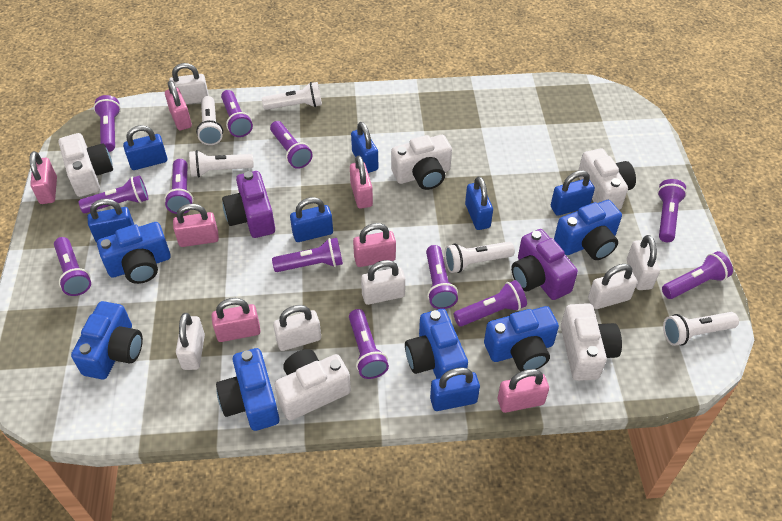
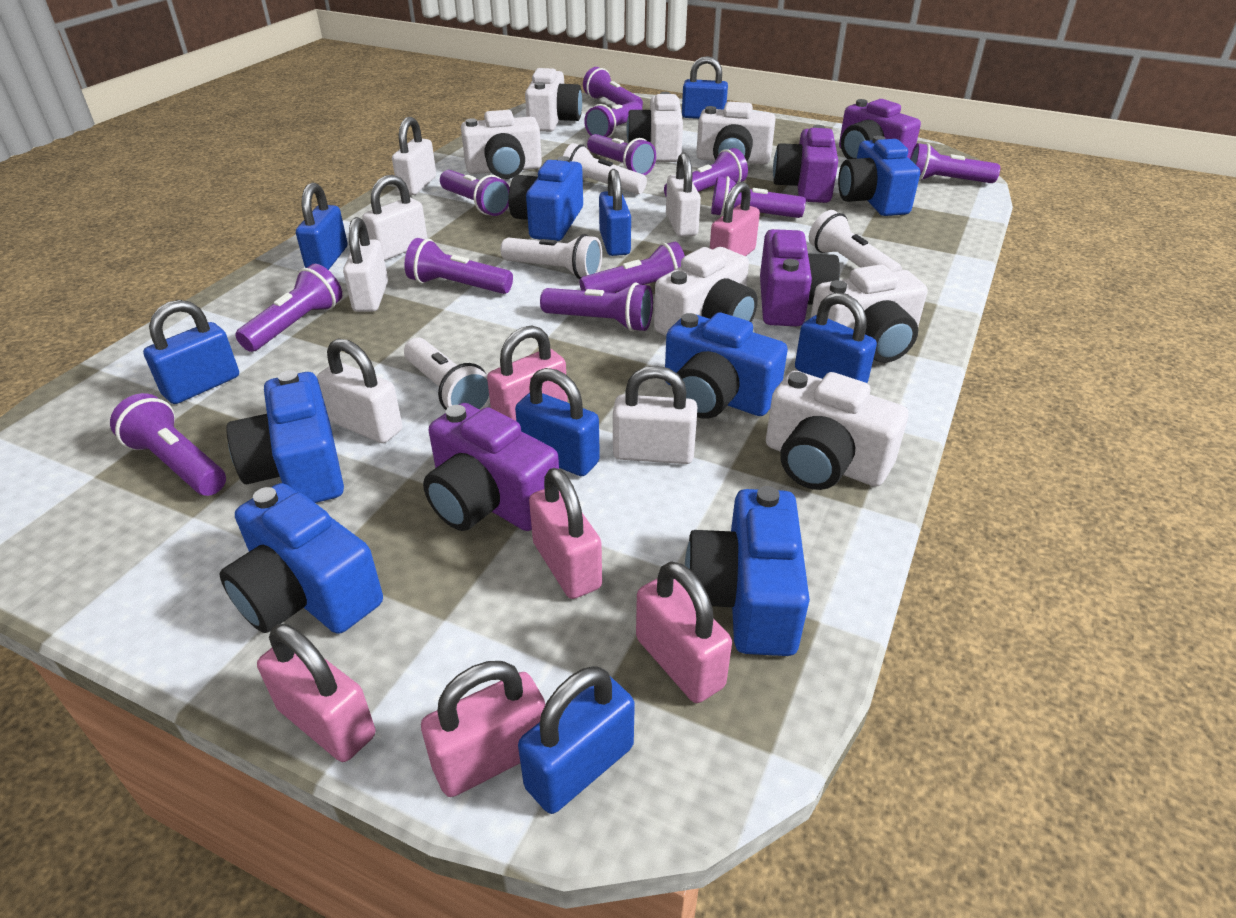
pink padlock: 7 -> 6
purple camera: 2 -> 4
white camera: 5 -> 7
white flashlight: 5 -> 4

